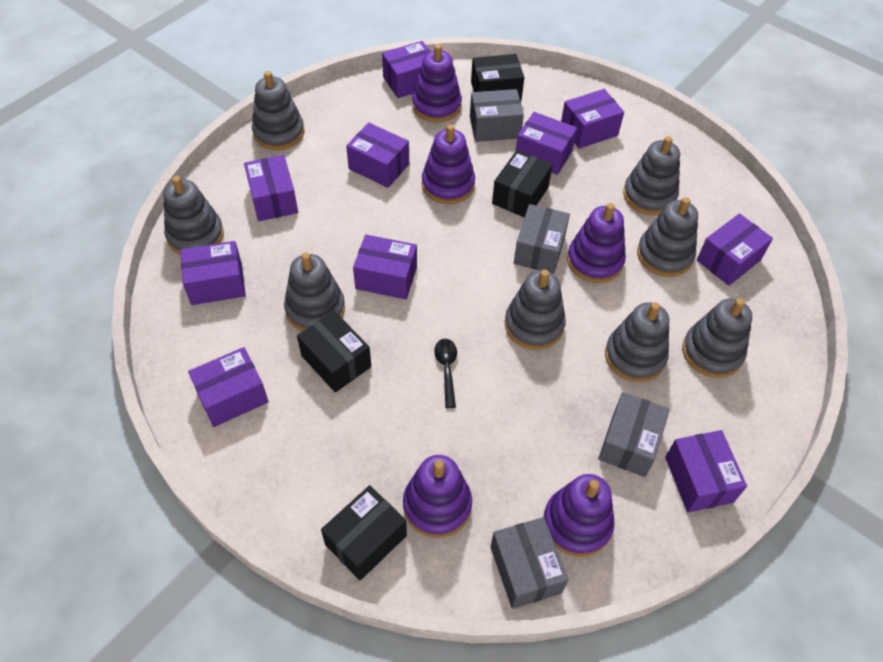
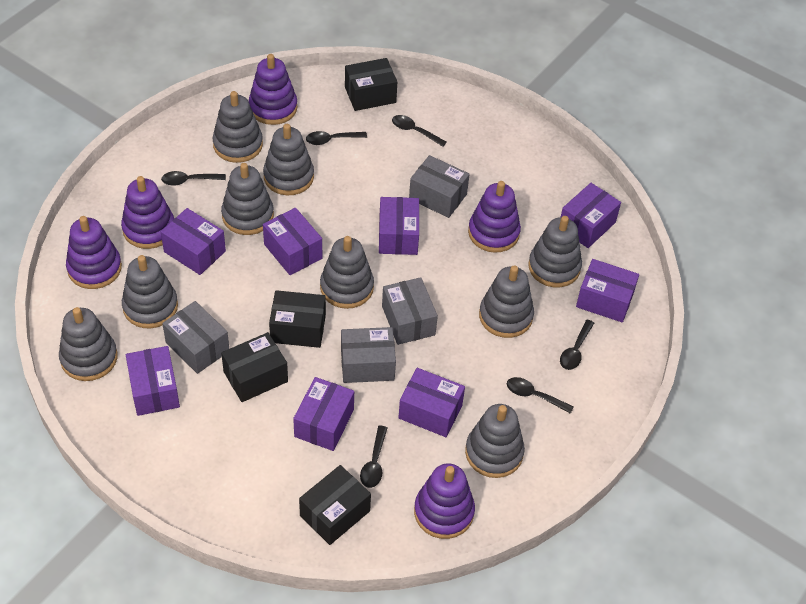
black spoon: 1 -> 6
grey stacking toy: 8 -> 9
purple box: 10 -> 8

